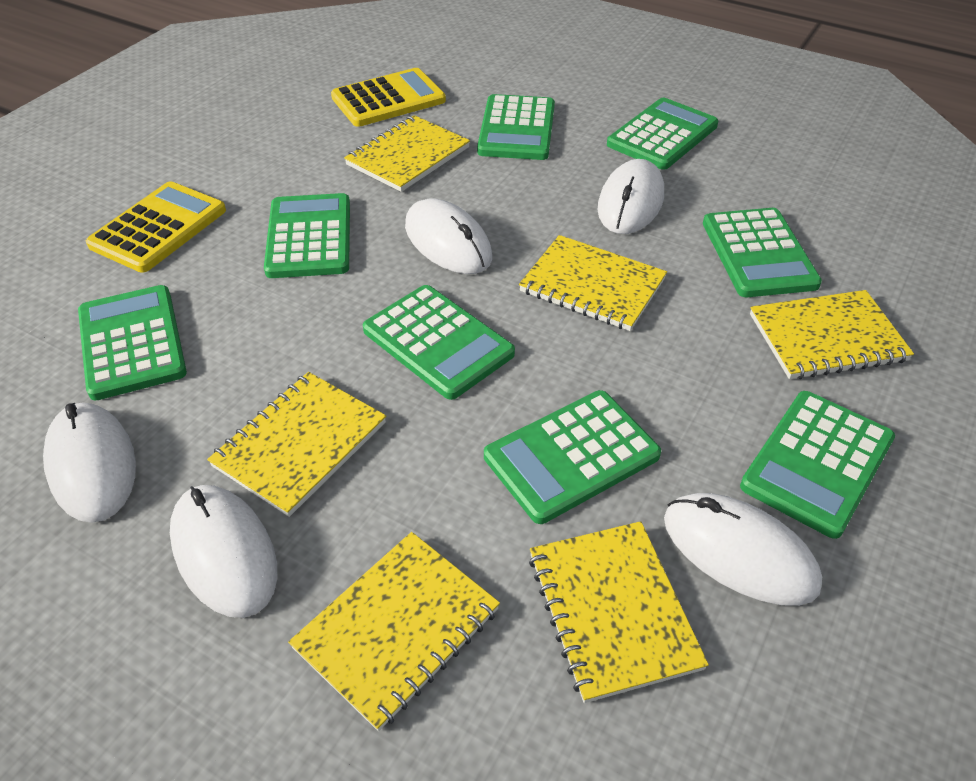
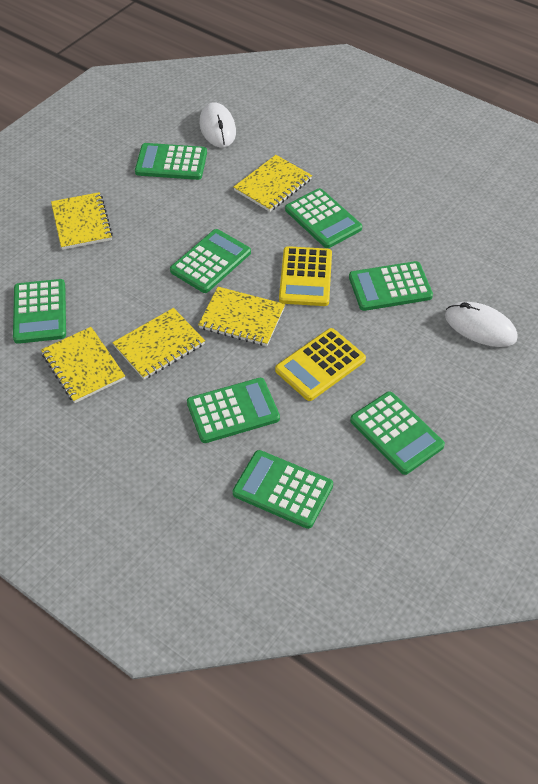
white mouse: 5 -> 2
yellow notebook: 6 -> 5

